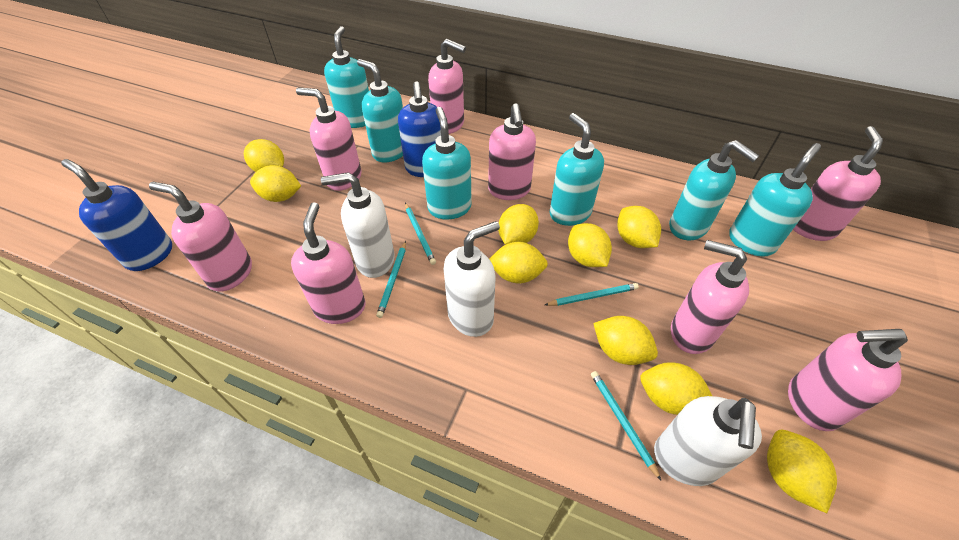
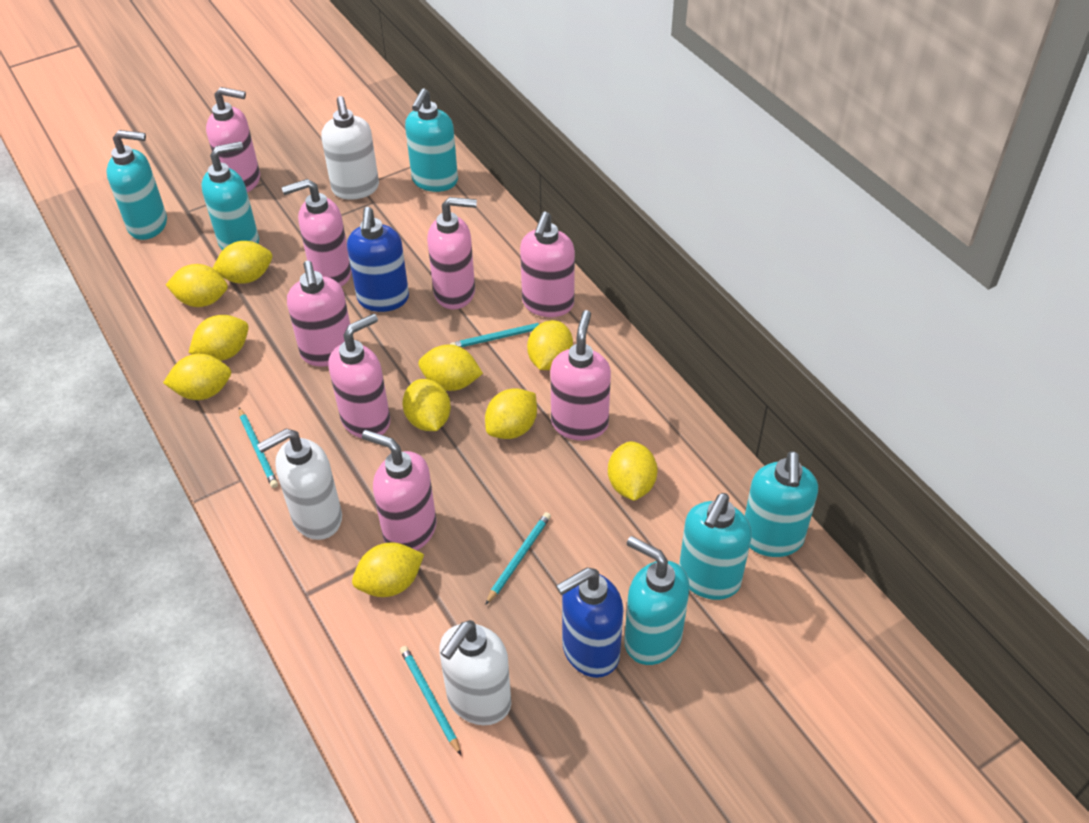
yellow lemon: 9 -> 10

